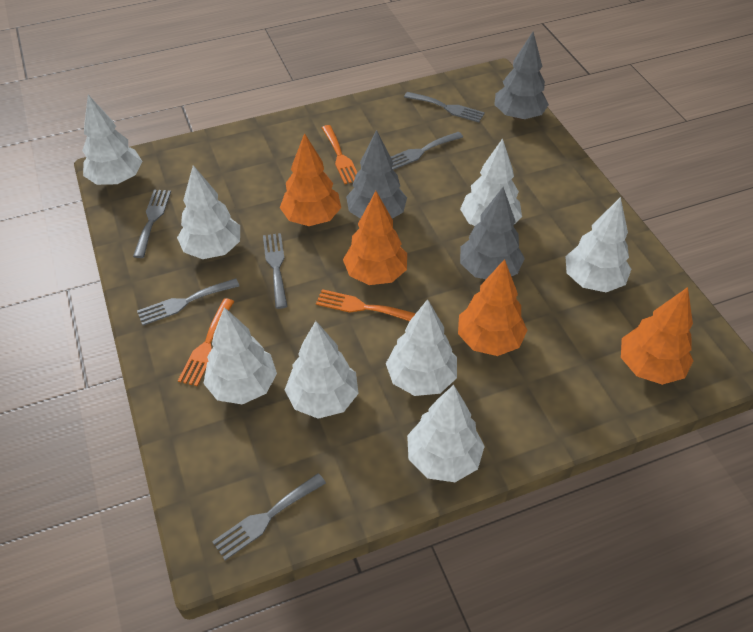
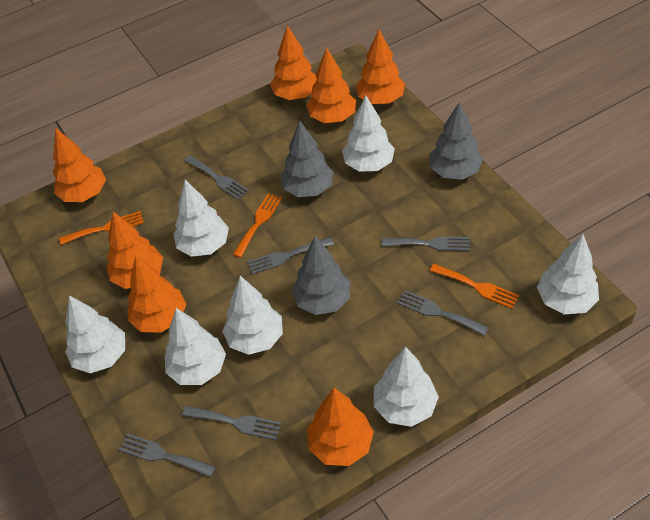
orange tree: 4 -> 7
white tree: 8 -> 7

